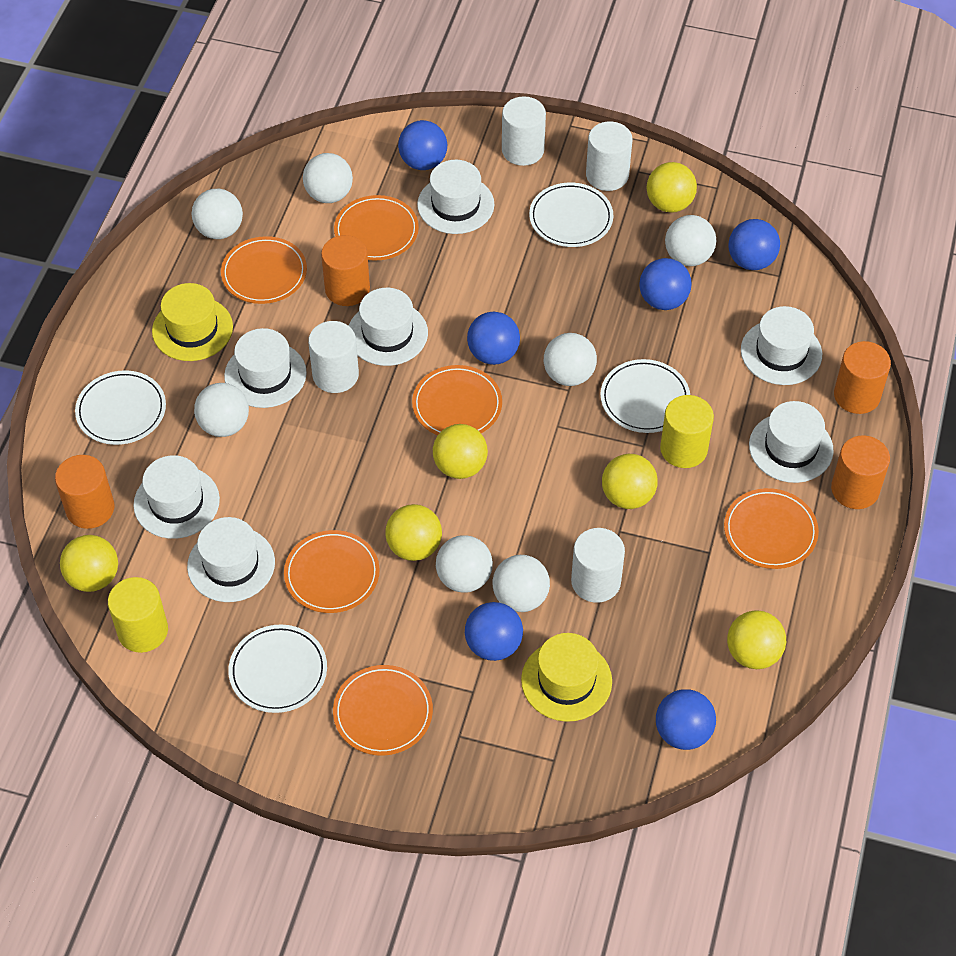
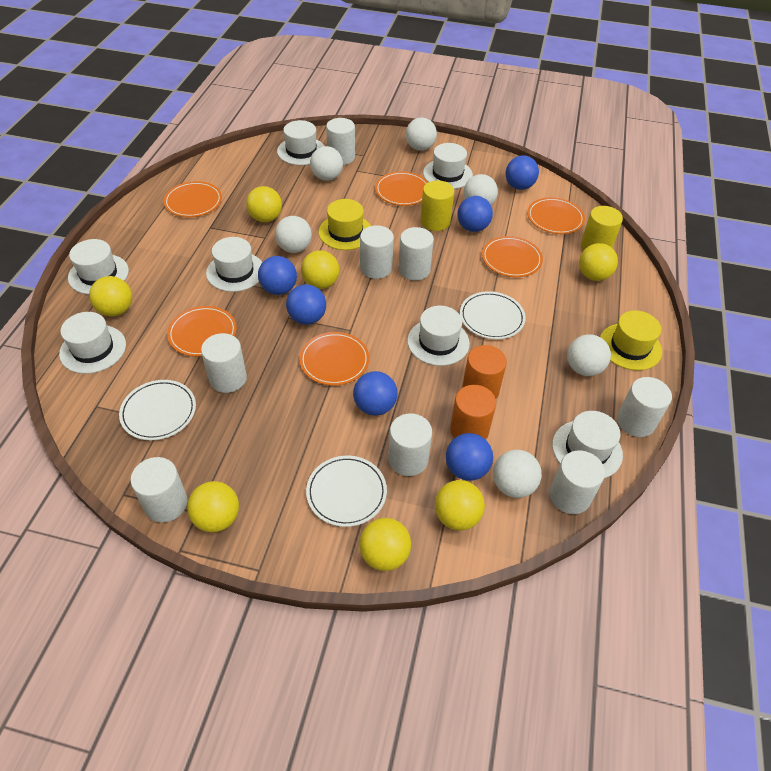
orange cylinder: 4 -> 2
white ball: 7 -> 6
white cylinder: 4 -> 8
white plate: 4 -> 3
yellow ball: 6 -> 7

